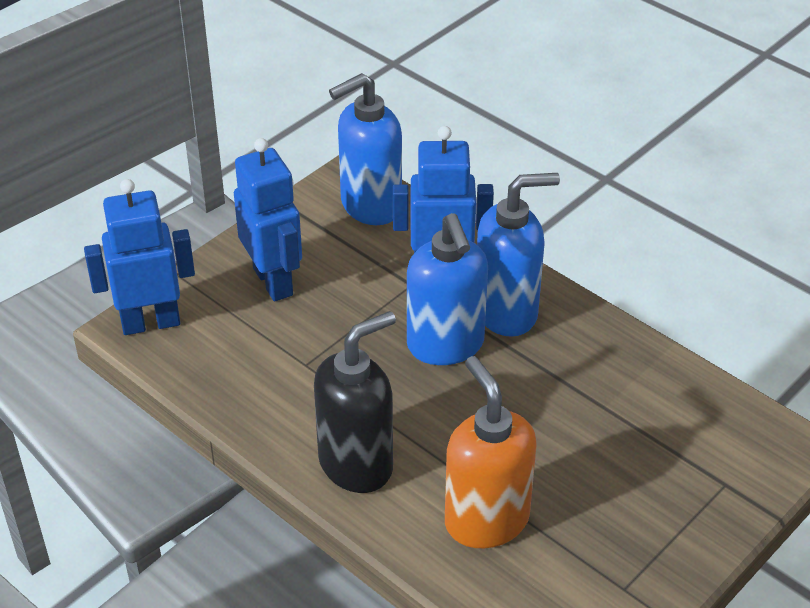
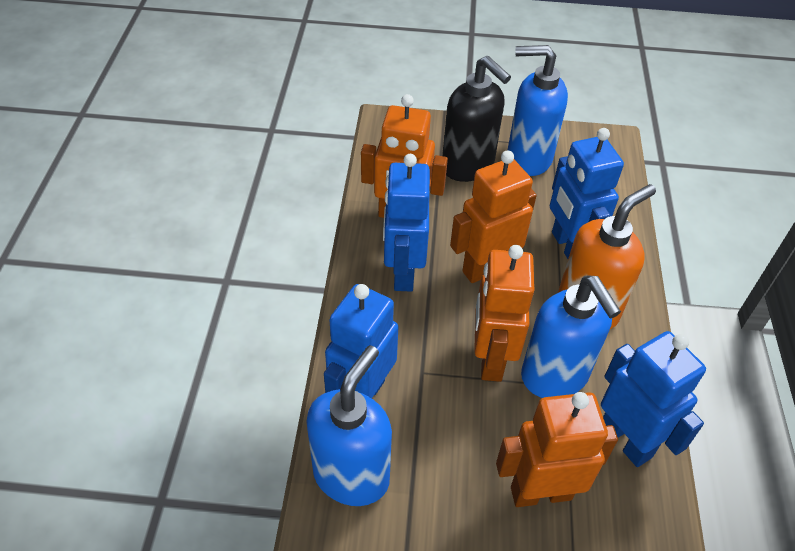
blue robot: 3 -> 4
orange robot: 0 -> 4

